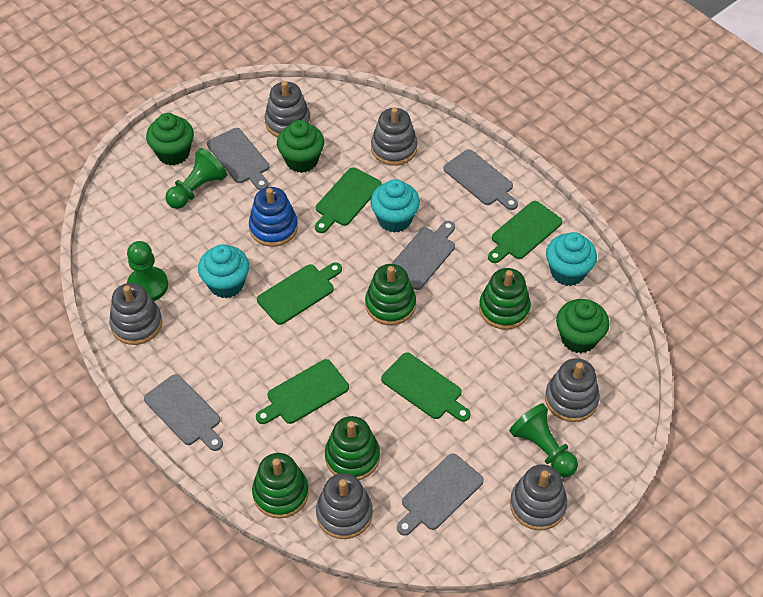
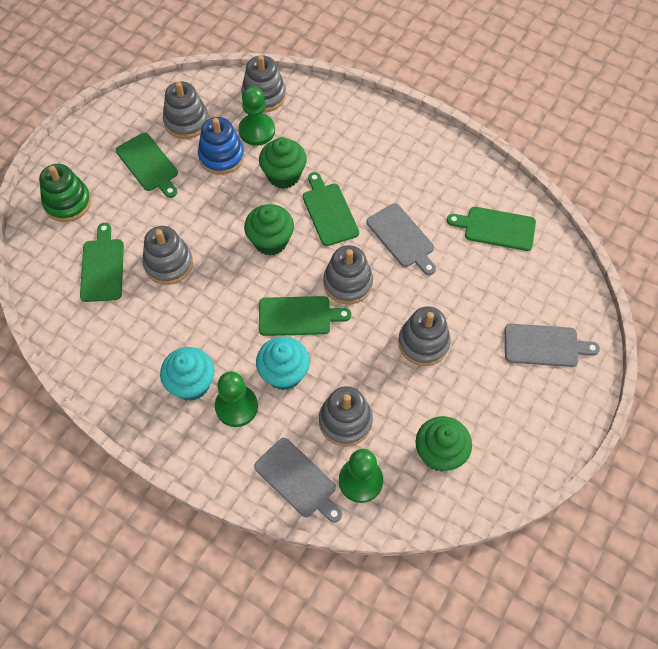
green stacking toy: 4 -> 1
grey cutting board: 5 -> 3
turquoise cupcake: 3 -> 2

